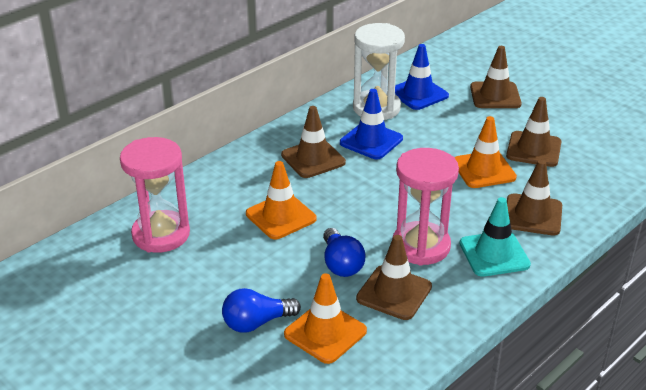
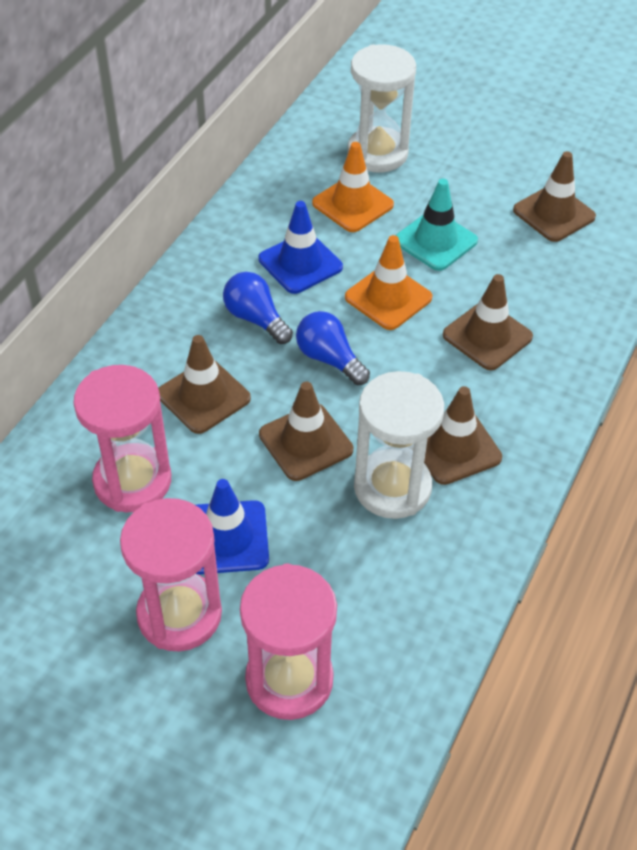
orange traffic cone: 3 -> 2
pink hourglass: 2 -> 3
white hourglass: 1 -> 2

